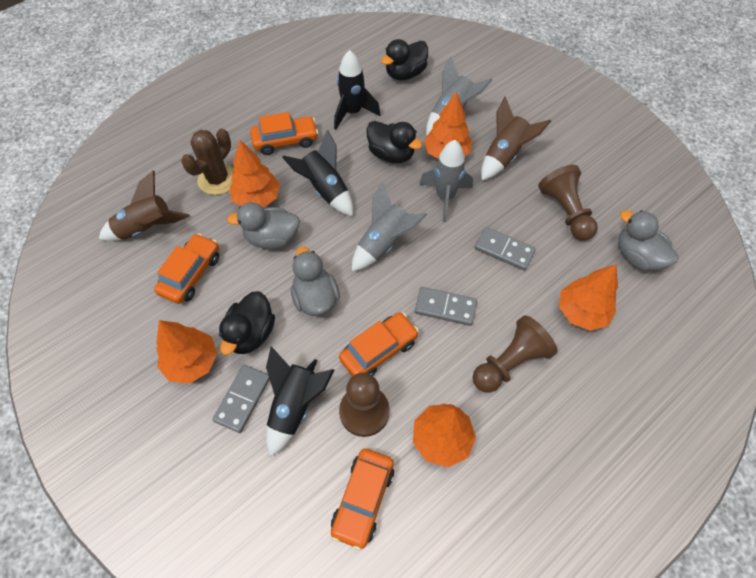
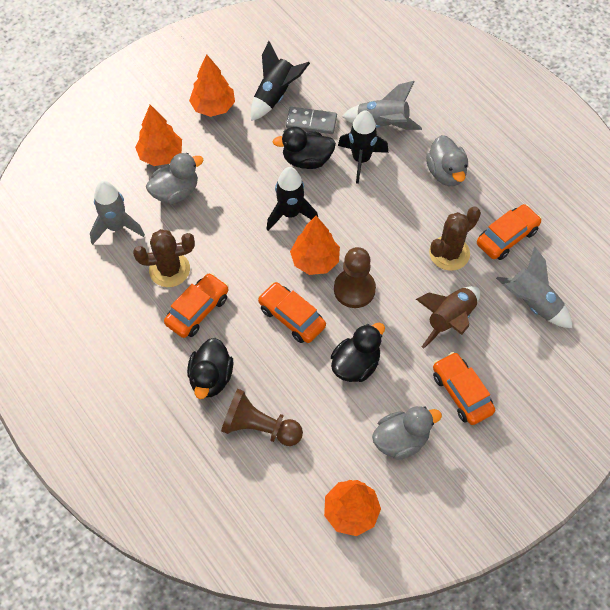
brown cactus: 1 -> 2
brown pawn: 3 -> 2
brown rocket: 2 -> 1
grey domino: 3 -> 1
orange tree: 5 -> 4

